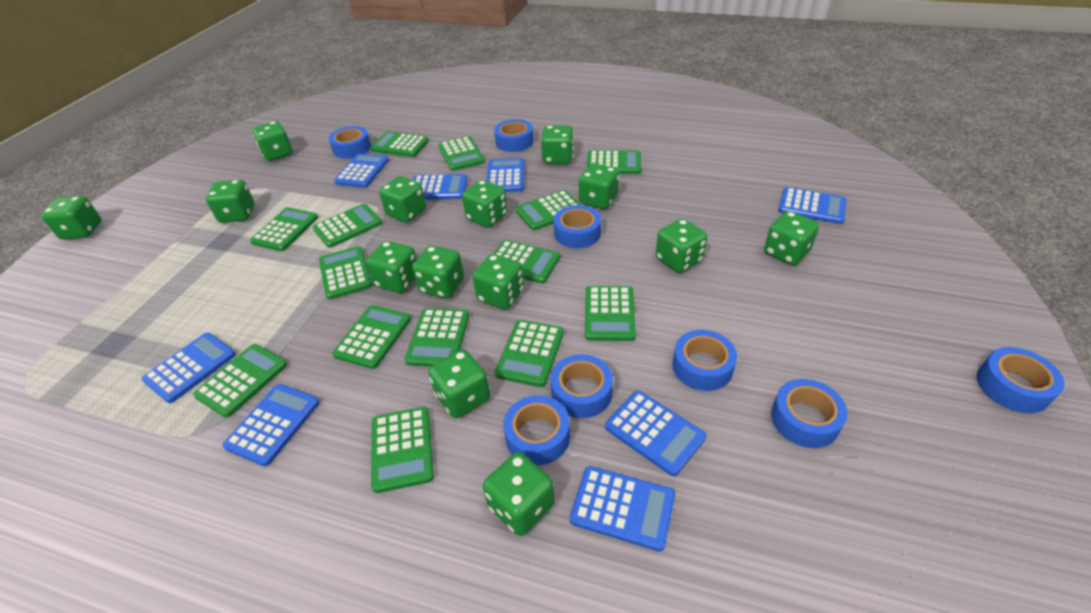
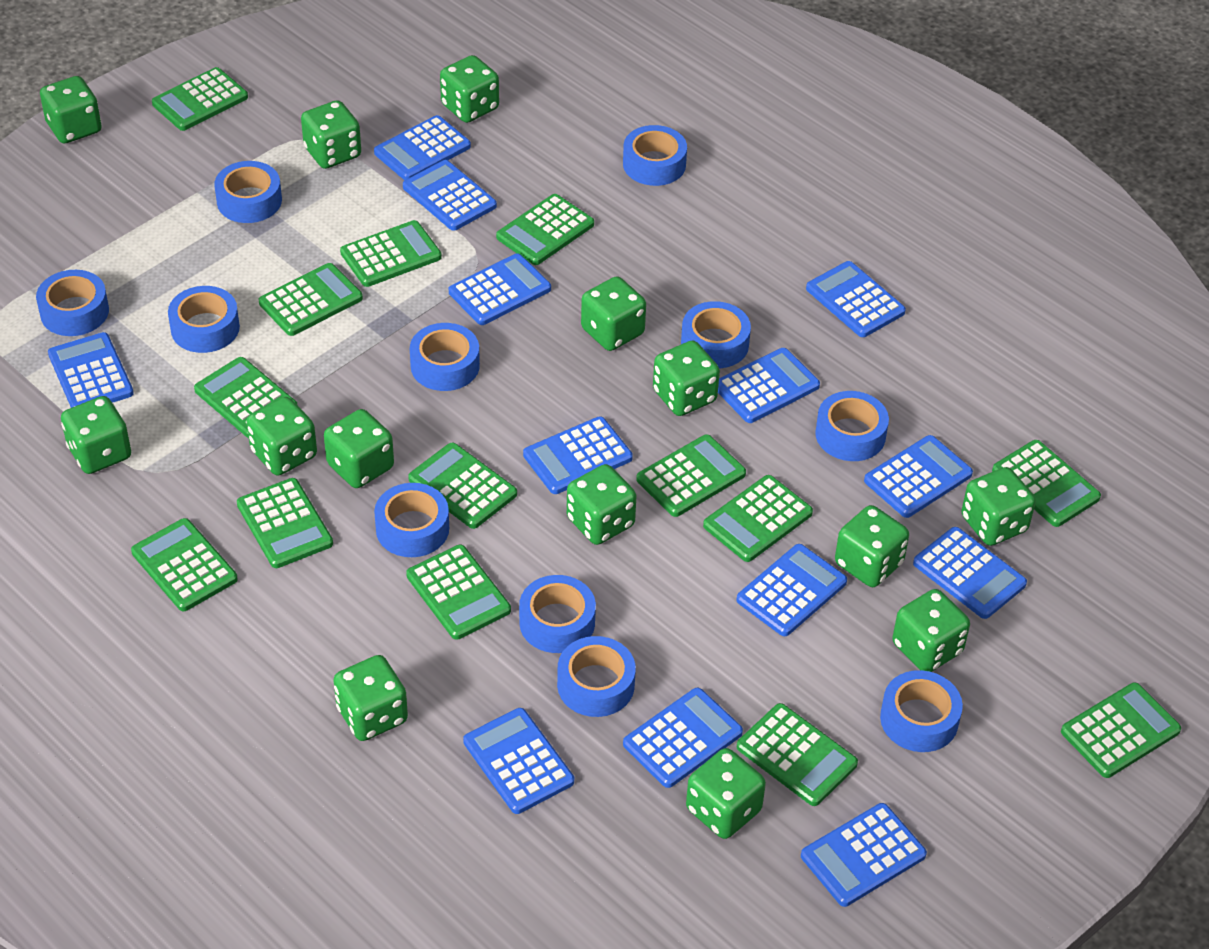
blue calculator: 8 -> 13
blue tape: 8 -> 11

